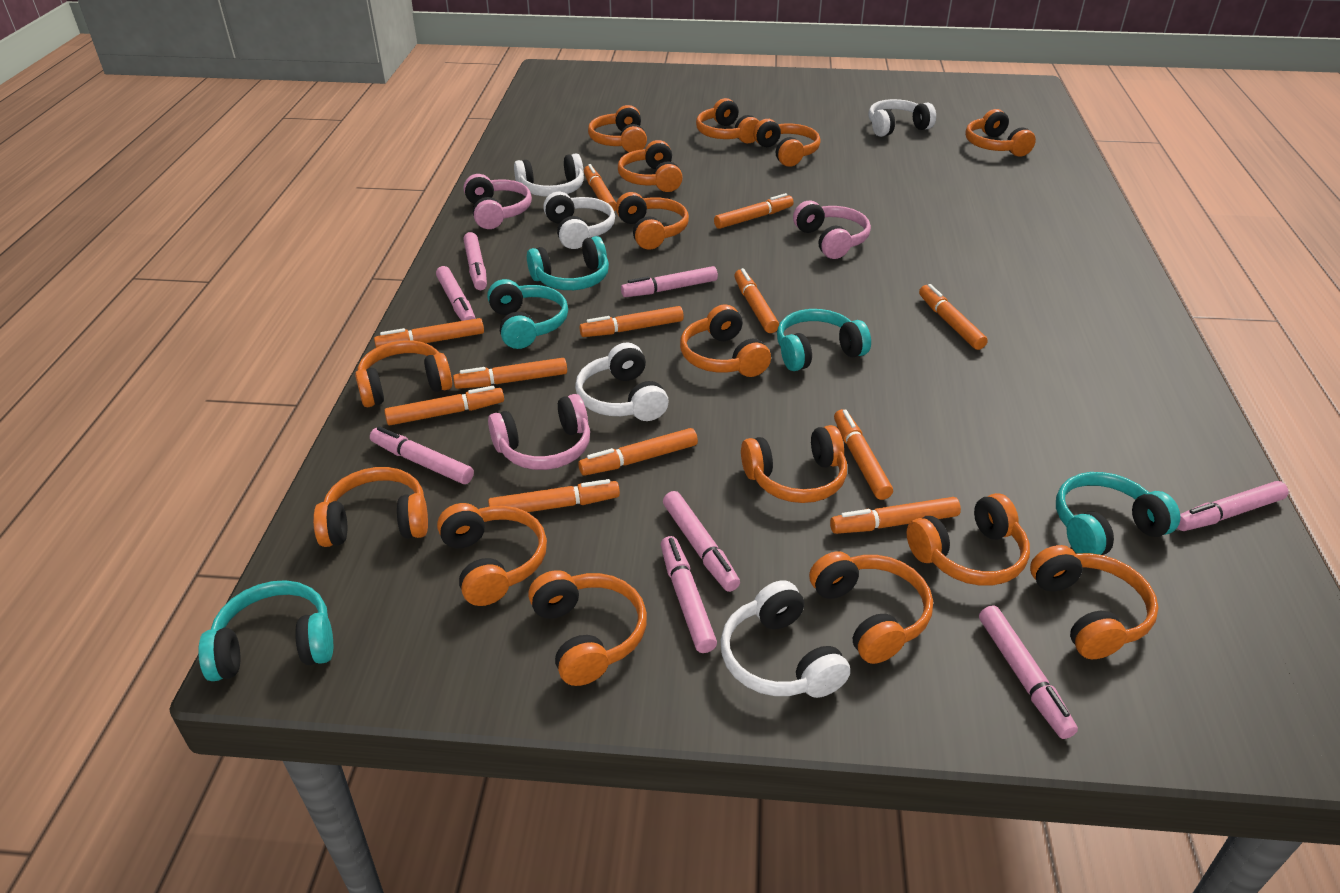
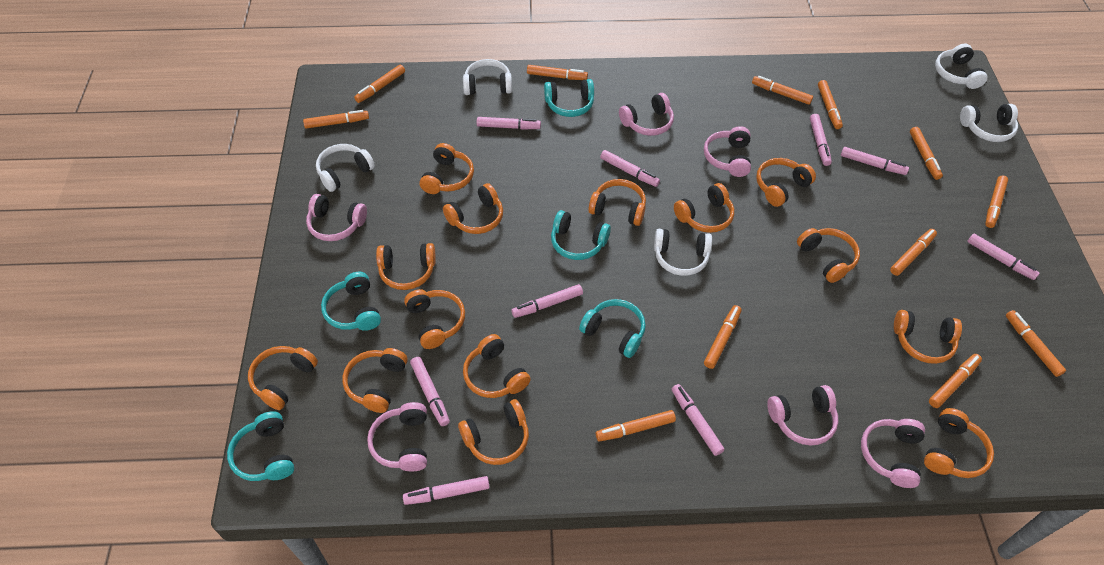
orange headphones: 15 -> 14
pink headphones: 3 -> 6
pink marker: 8 -> 9

